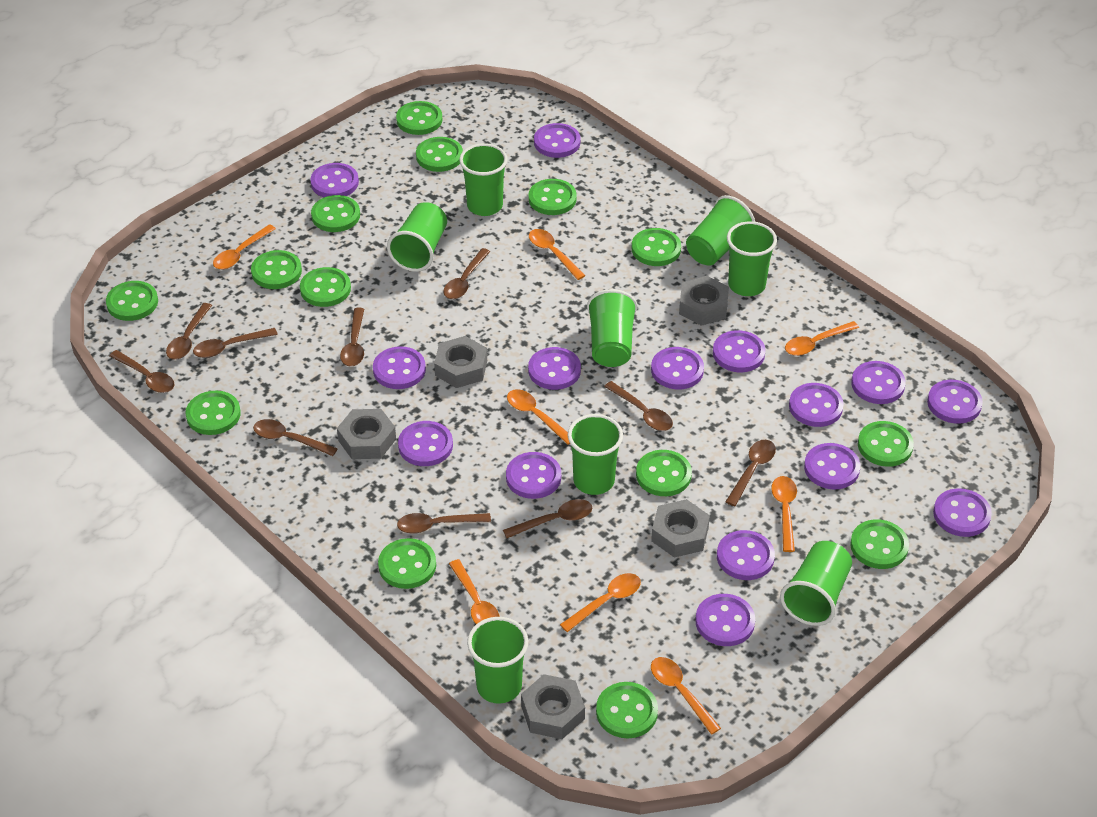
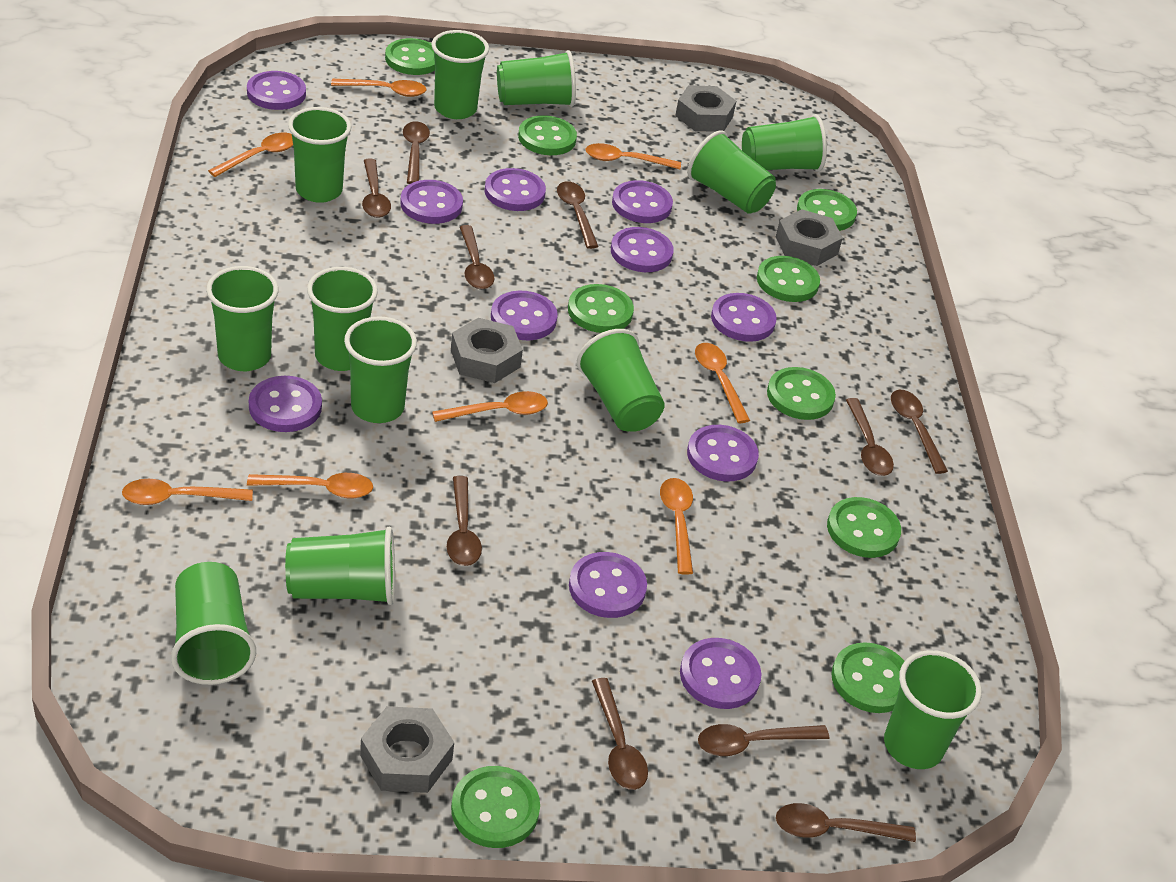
green button: 14 -> 9
green cup: 8 -> 12
grey nut: 5 -> 4
purple button: 15 -> 11

